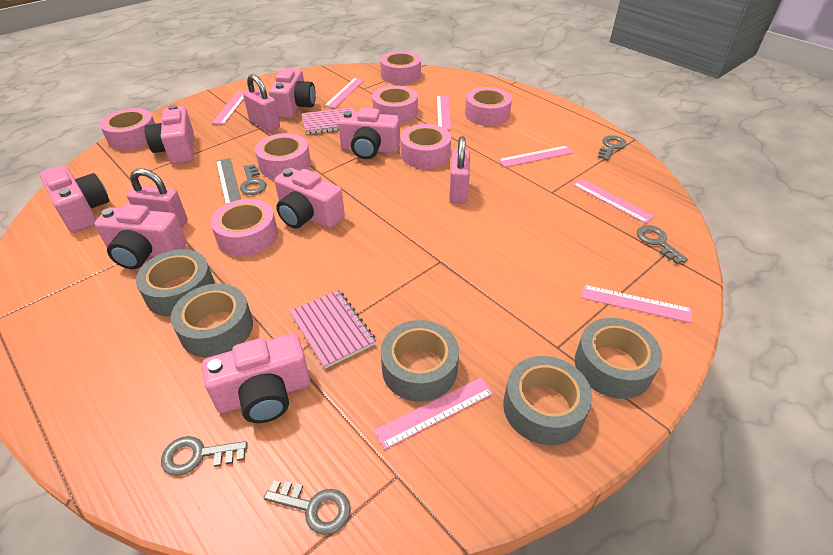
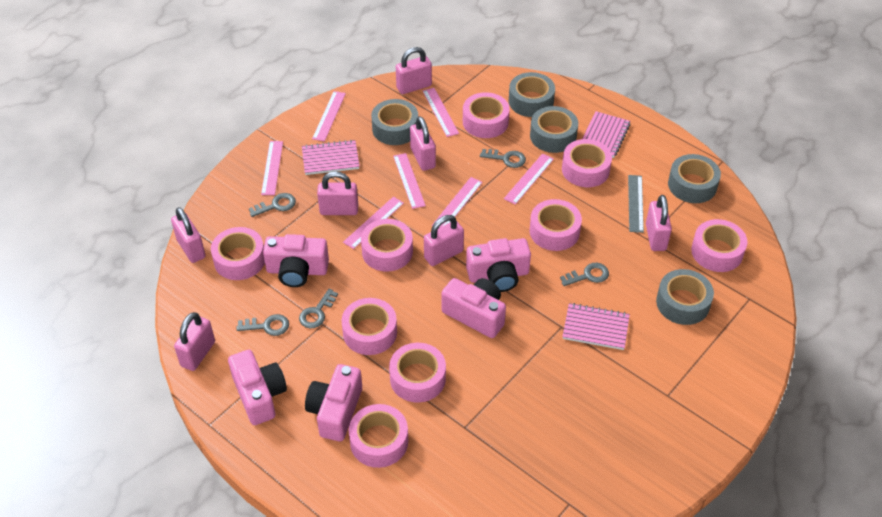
pink camera: 7 -> 5
pink notebook: 2 -> 3
pink padlock: 3 -> 7
pink tape: 7 -> 9

